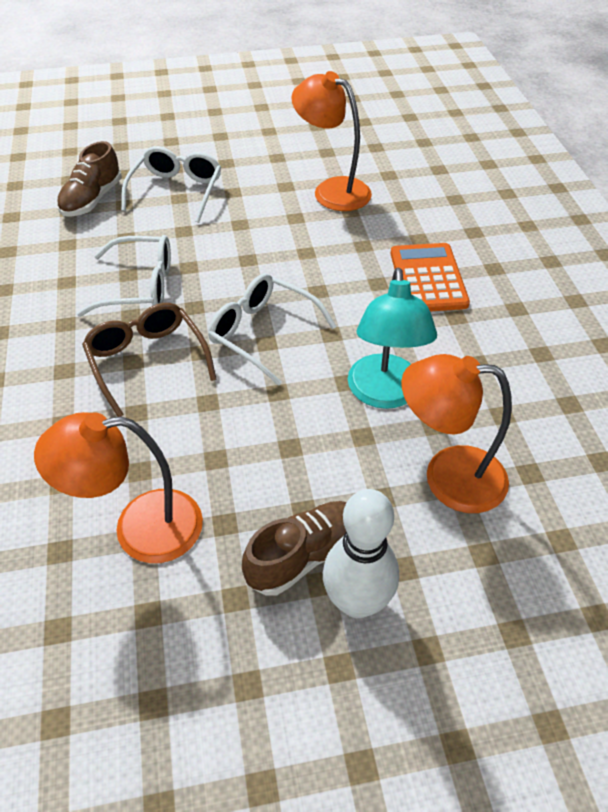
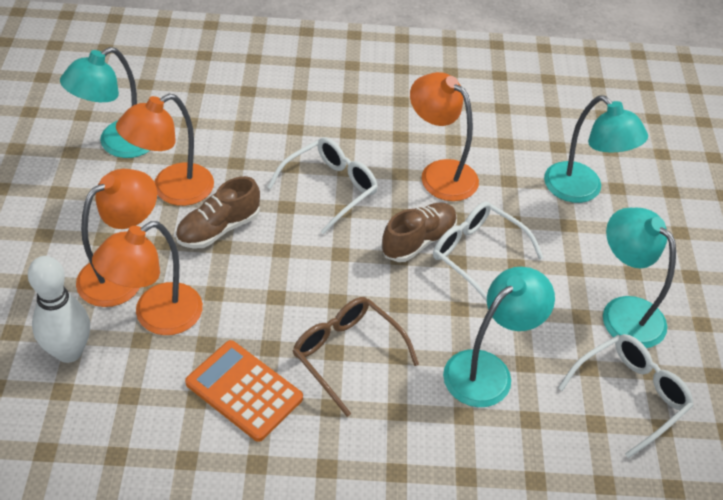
orange lamp: 3 -> 4
turquoise lamp: 1 -> 4

